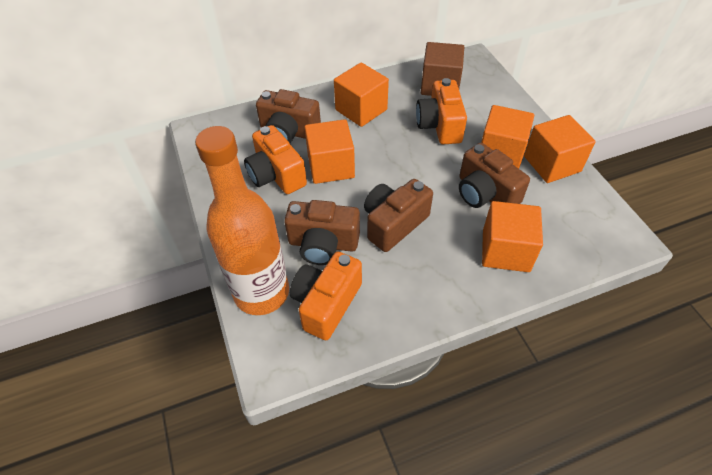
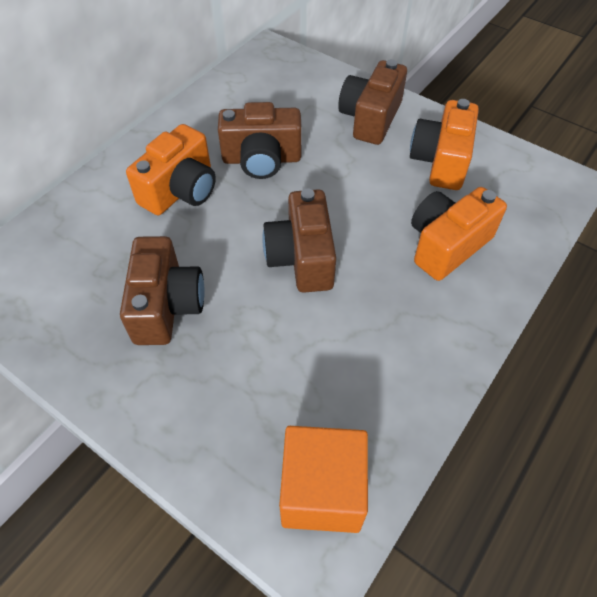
brown cube: 1 -> 0
orange bottle: 1 -> 0
orange cube: 5 -> 1

